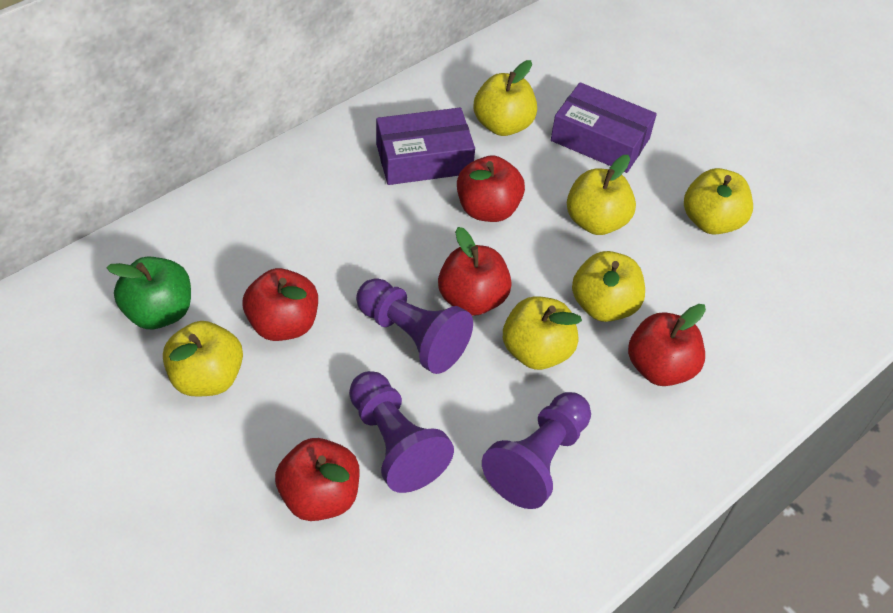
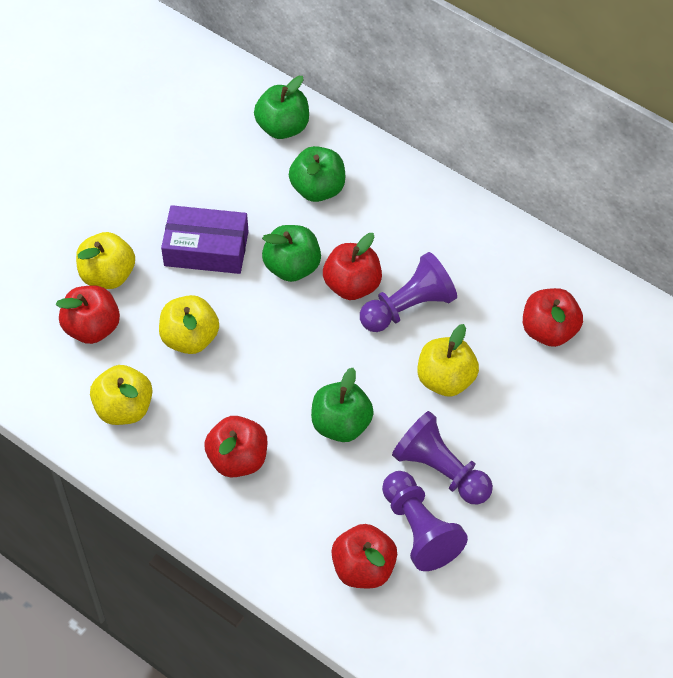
green apple: 1 -> 4
purple box: 2 -> 1
yellow apple: 6 -> 4

